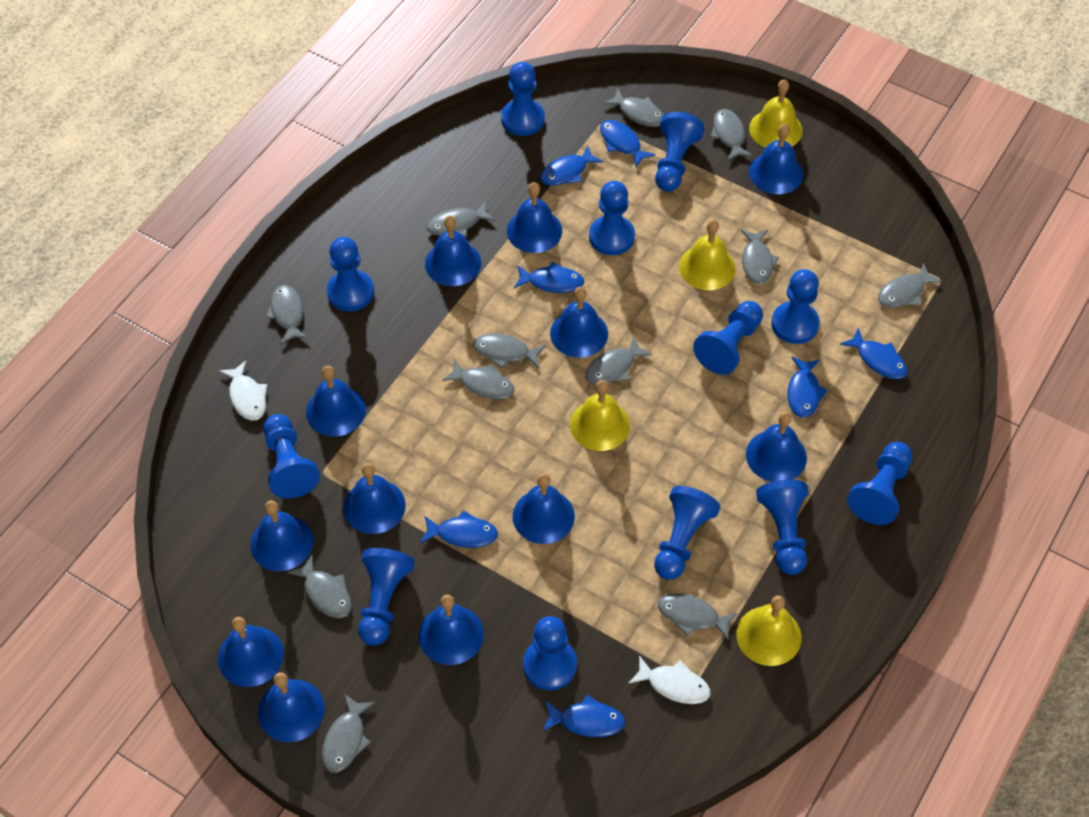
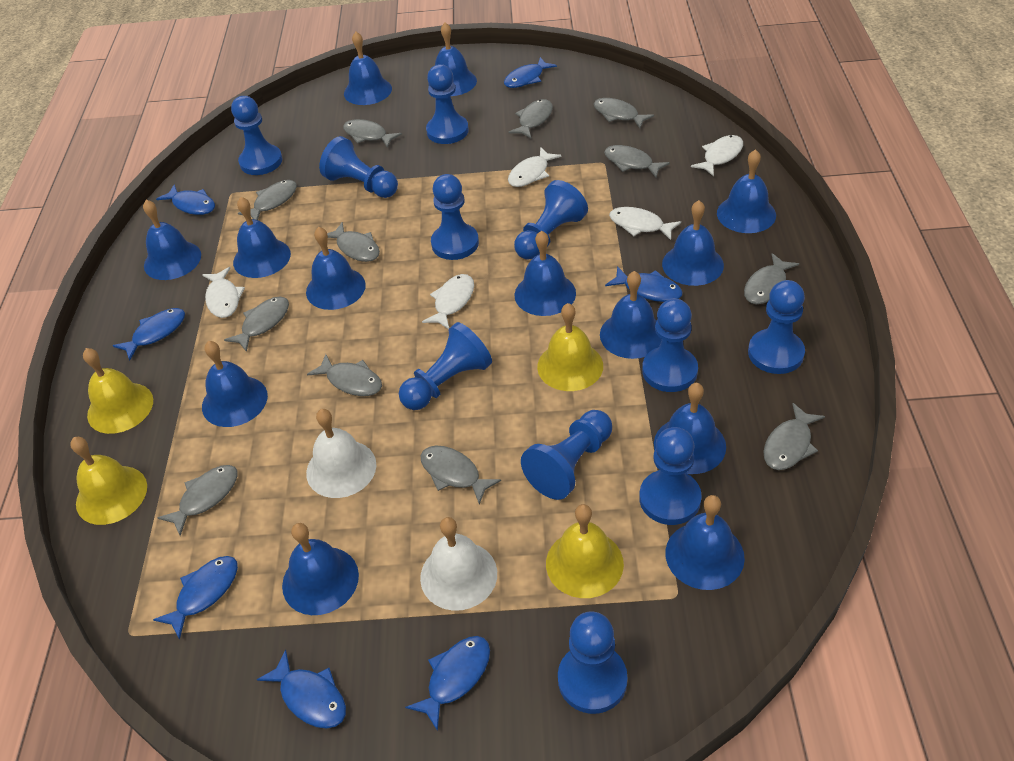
blue bell: 12 -> 13
blue pawn: 12 -> 11
white bell: 0 -> 2
white fish: 2 -> 5

